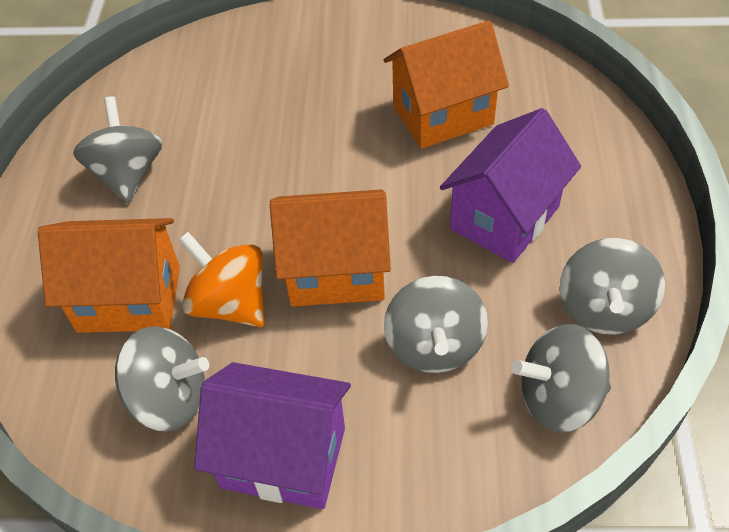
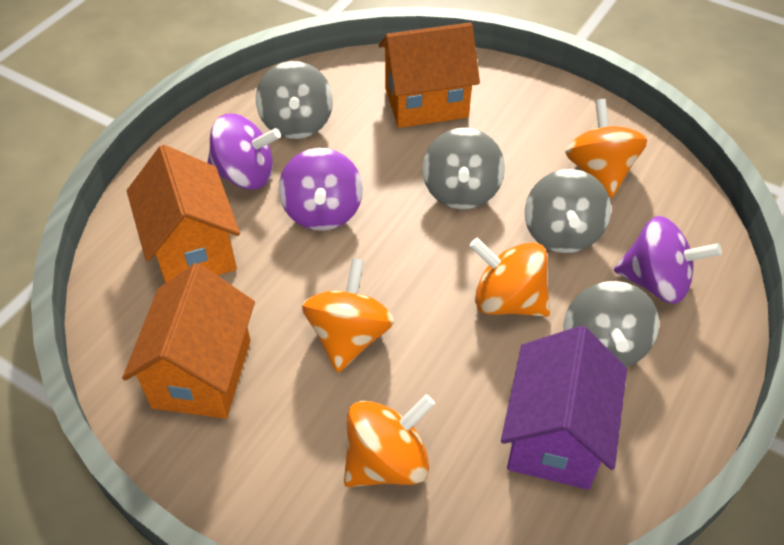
grey spinning top: 5 -> 4
orange spinning top: 1 -> 4
purple house: 2 -> 1
purple spinning top: 0 -> 3

